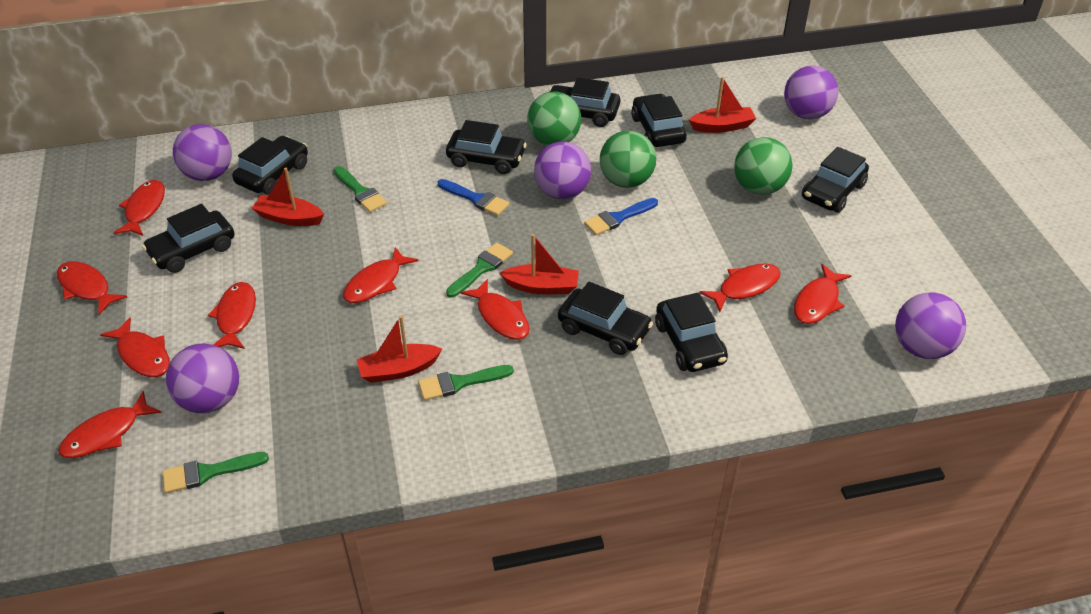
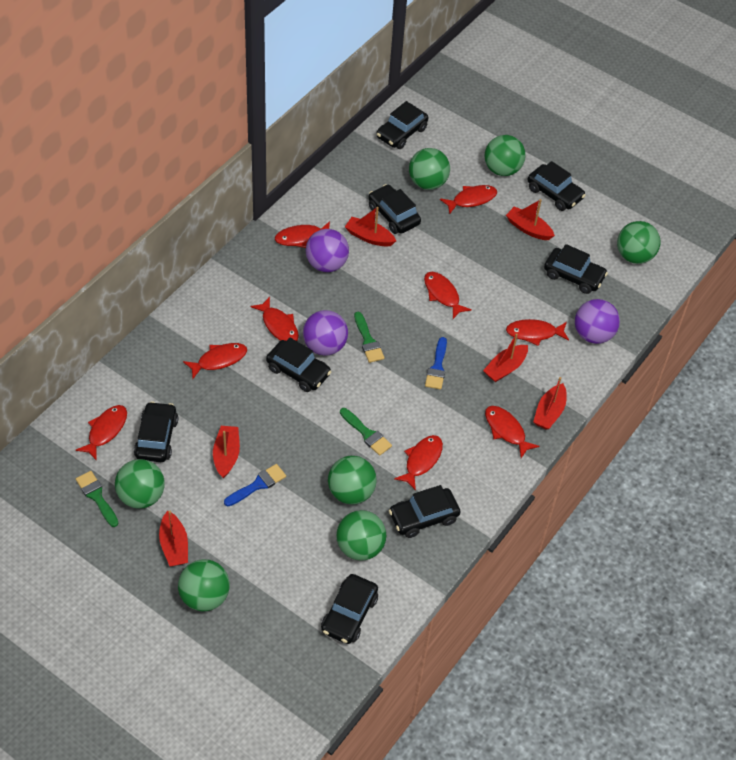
green ball: 3 -> 7
green brush: 4 -> 3
purple ball: 5 -> 3
red boat: 4 -> 6

